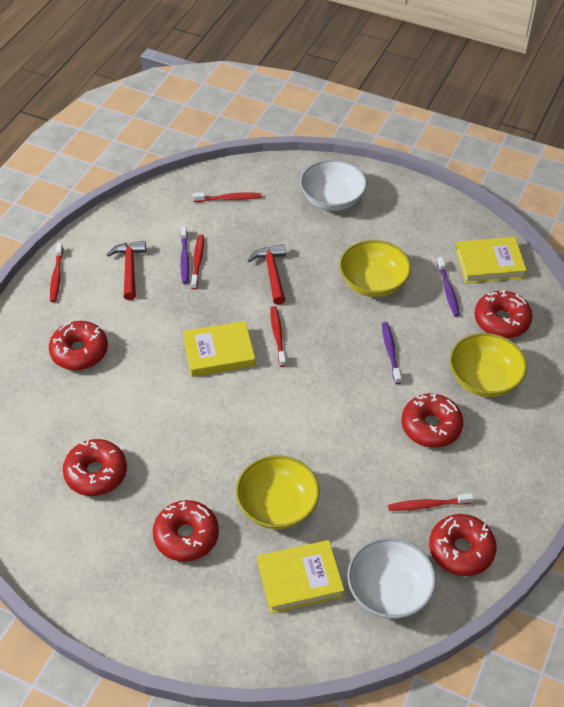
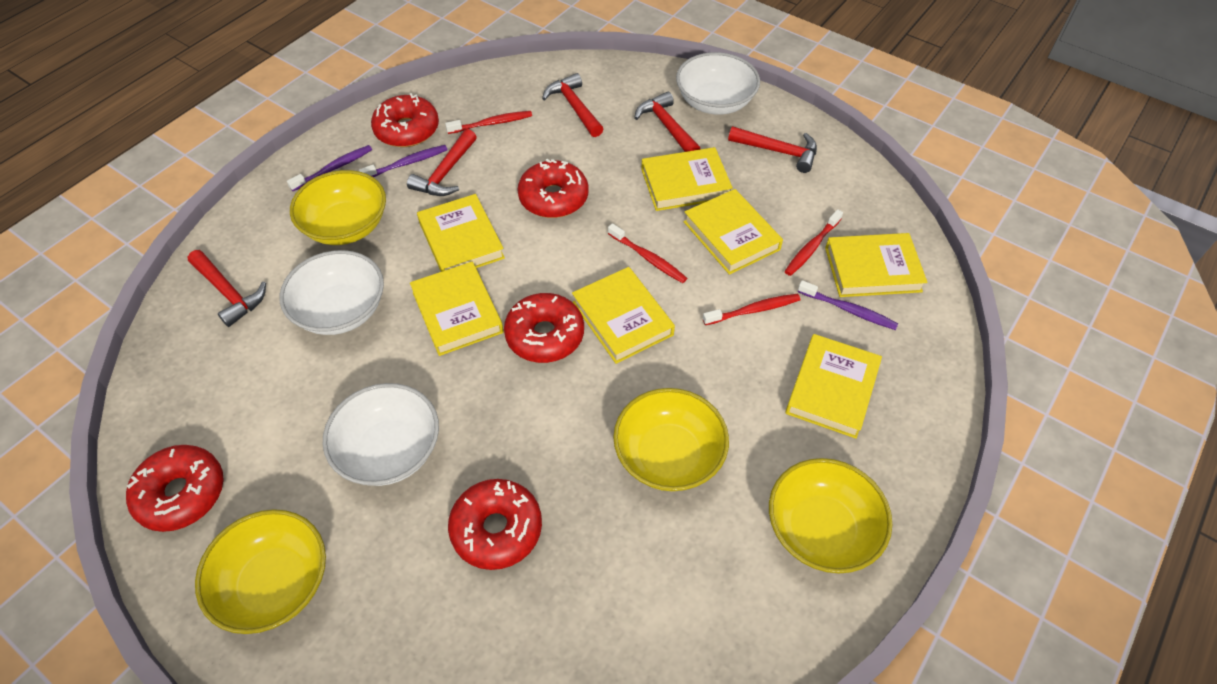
red donut: 6 -> 5
red hammer: 2 -> 5
red toothbrush: 5 -> 4
white bowl: 2 -> 3
yellow book: 3 -> 7
yellow bowl: 3 -> 4

